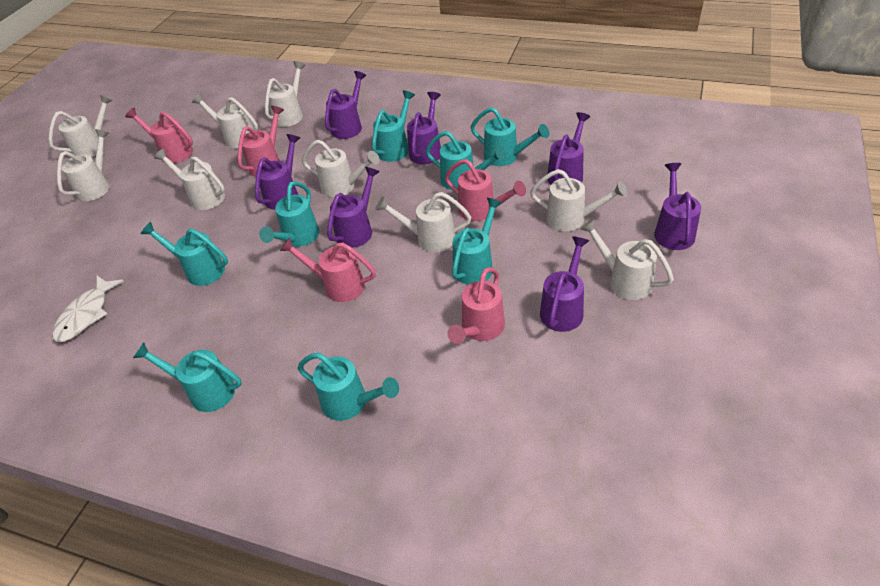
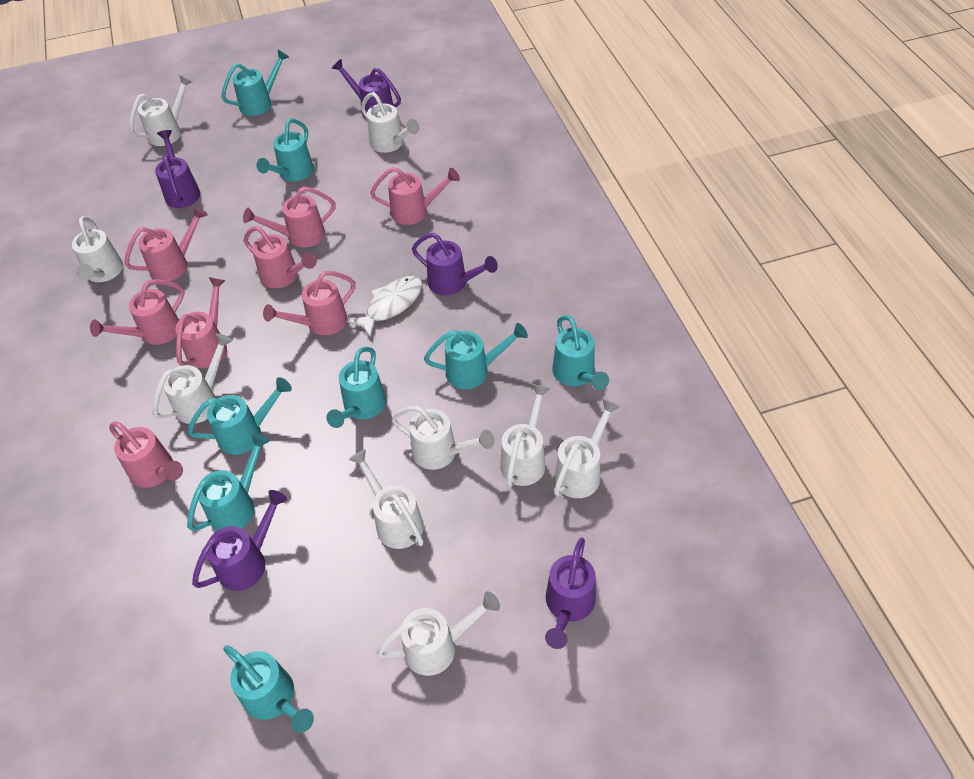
pink watering can: 5 -> 8
purple watering can: 7 -> 5

